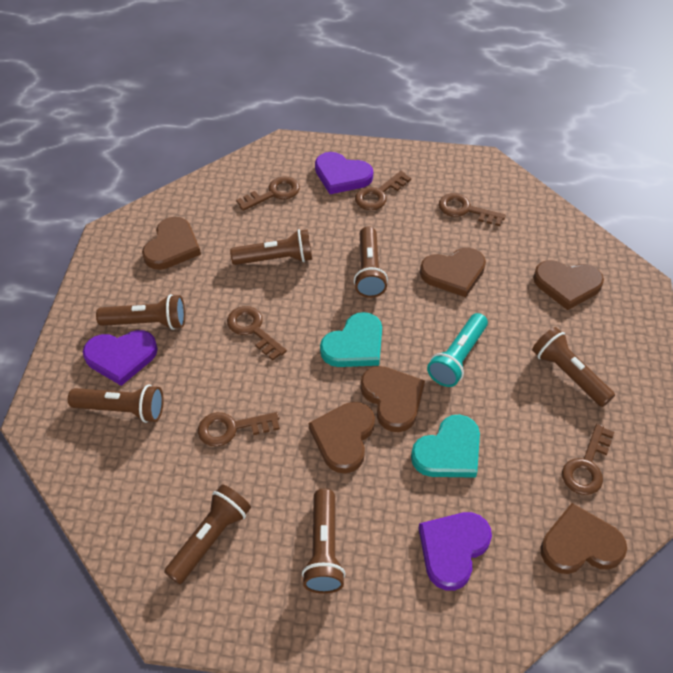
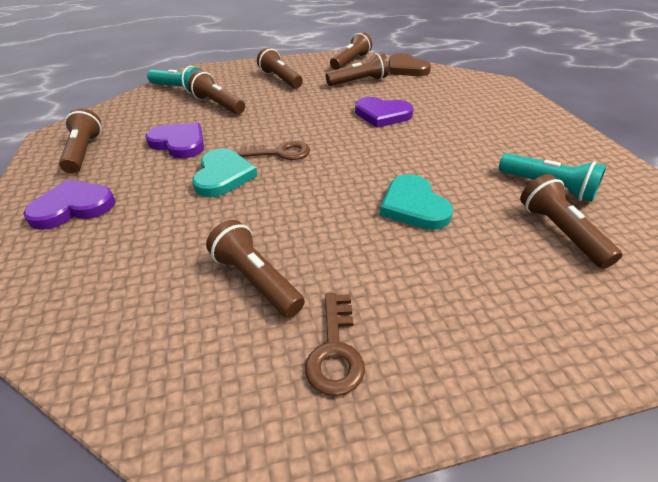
brown heart: 6 -> 1
brown key: 6 -> 2
turquoise flashlight: 1 -> 2

